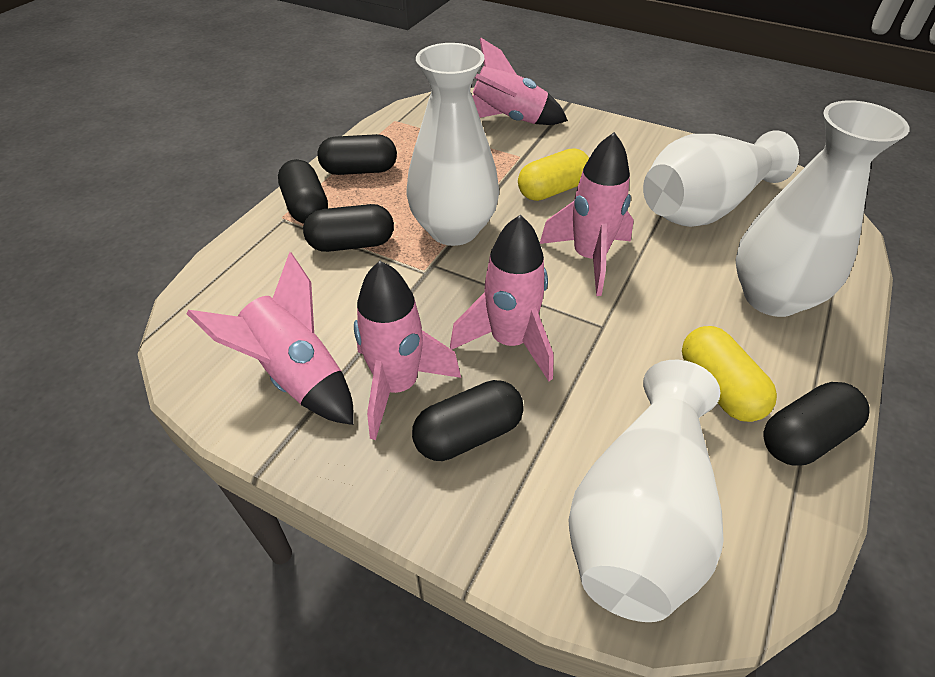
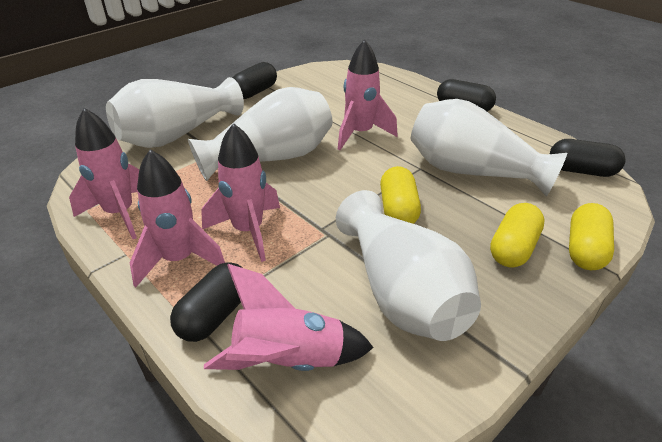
black capsule: 5 -> 4
yellow capsule: 2 -> 3

